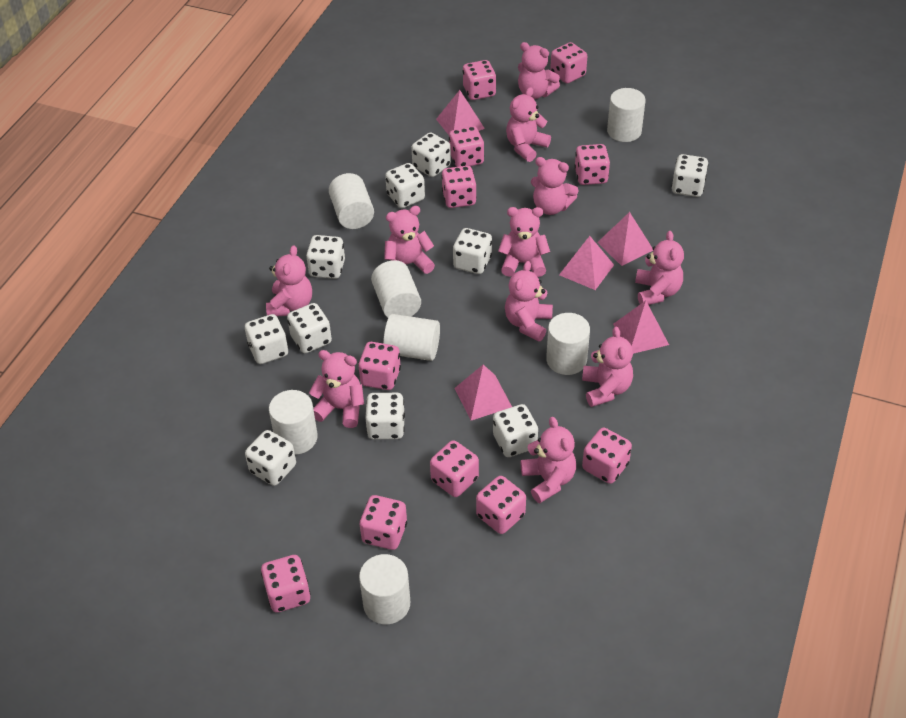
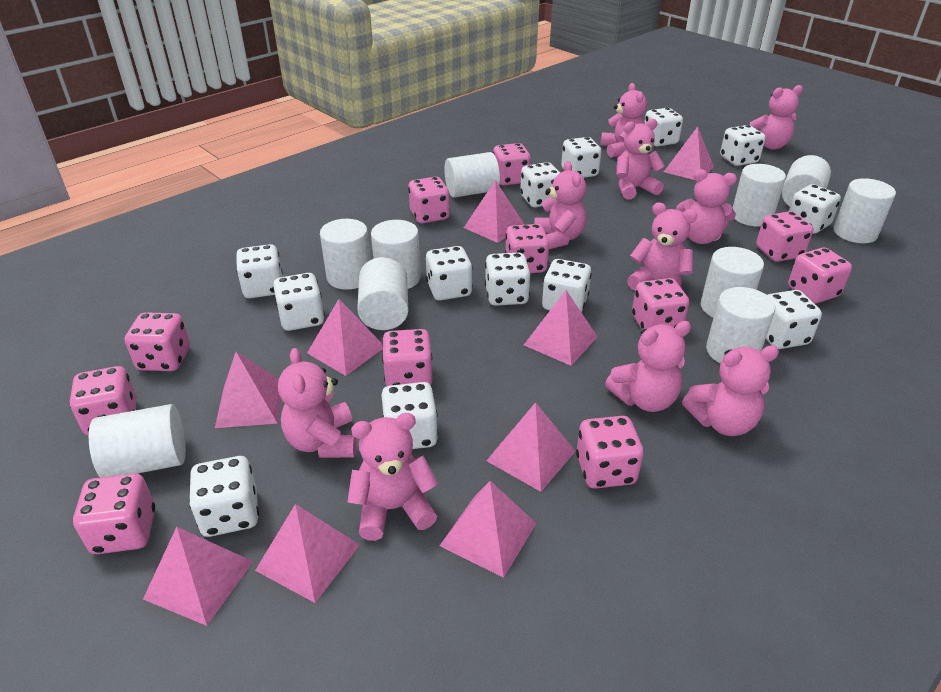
pink pyramid: 5 -> 9
pink teddy bear: 11 -> 10
white cylinder: 7 -> 10
white dice: 10 -> 13

